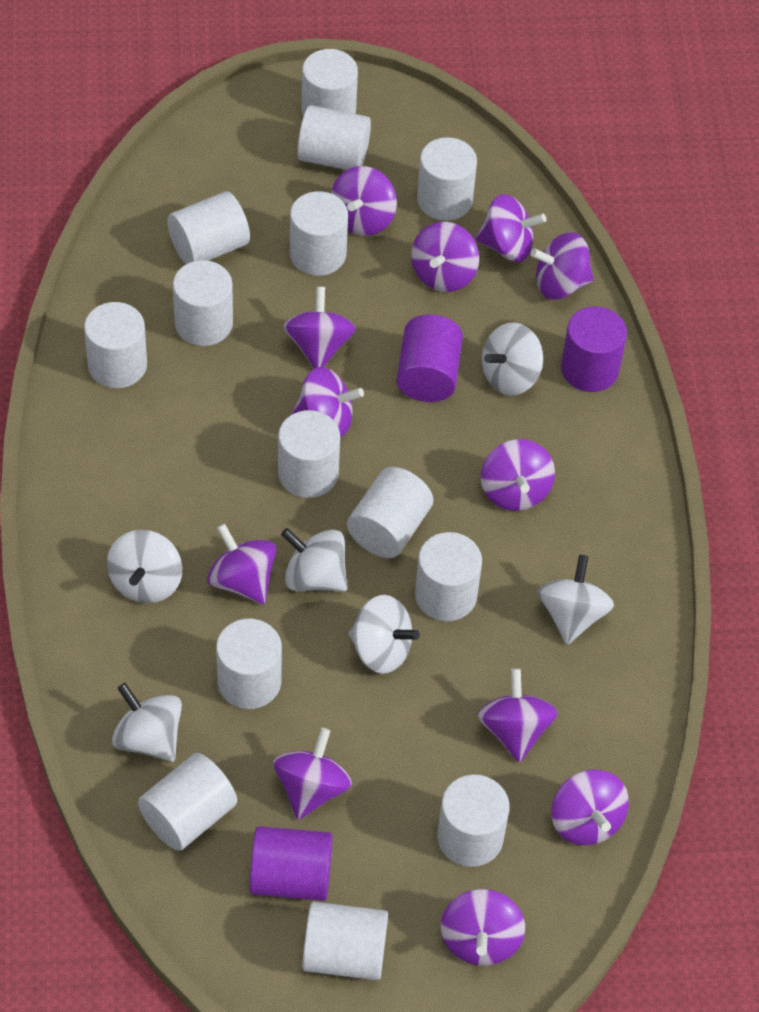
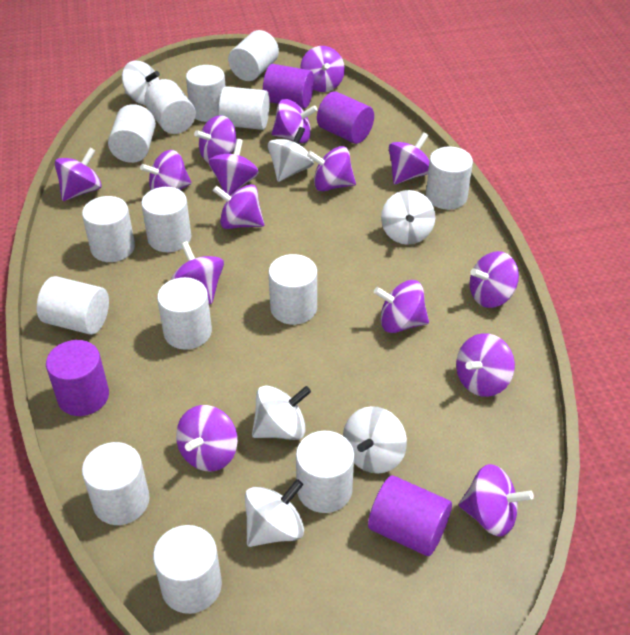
purple cylinder: 3 -> 4
purple spinning top: 12 -> 15

